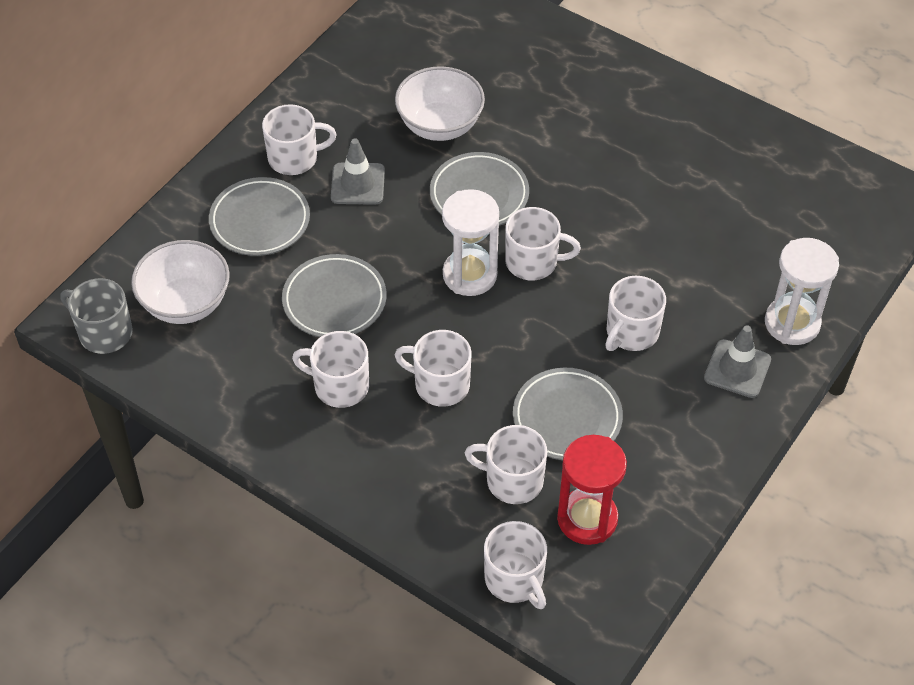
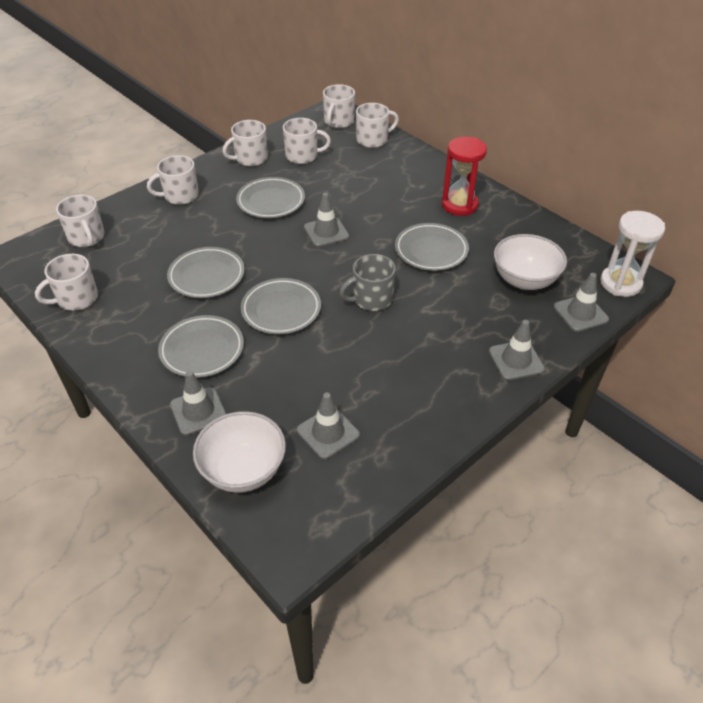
grey plate: 4 -> 5
grey traffic cone: 2 -> 5
white hourglass: 2 -> 1

